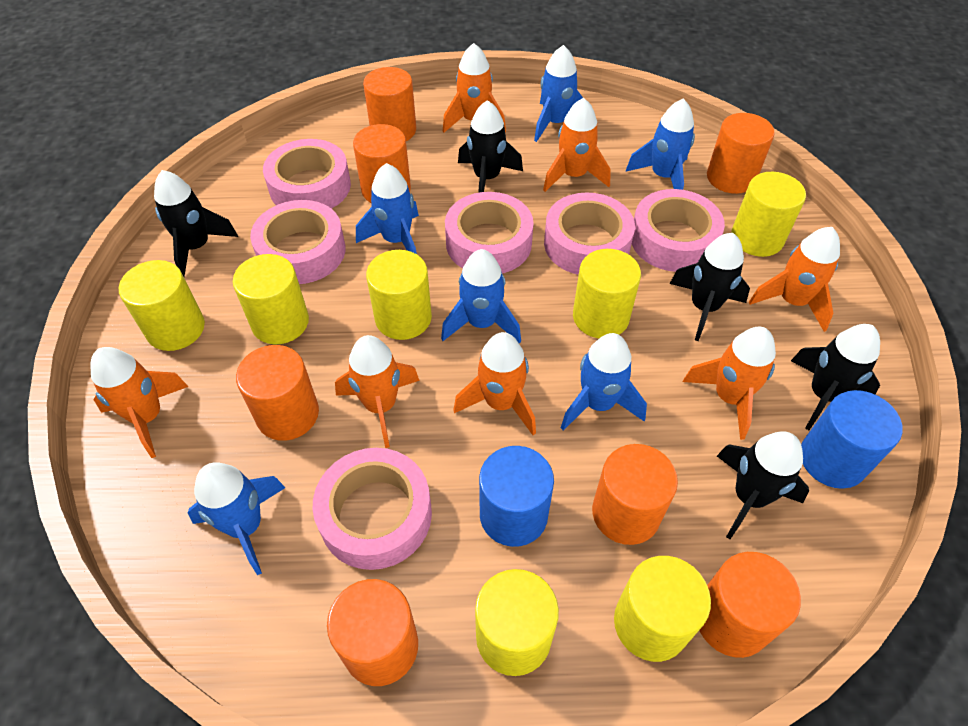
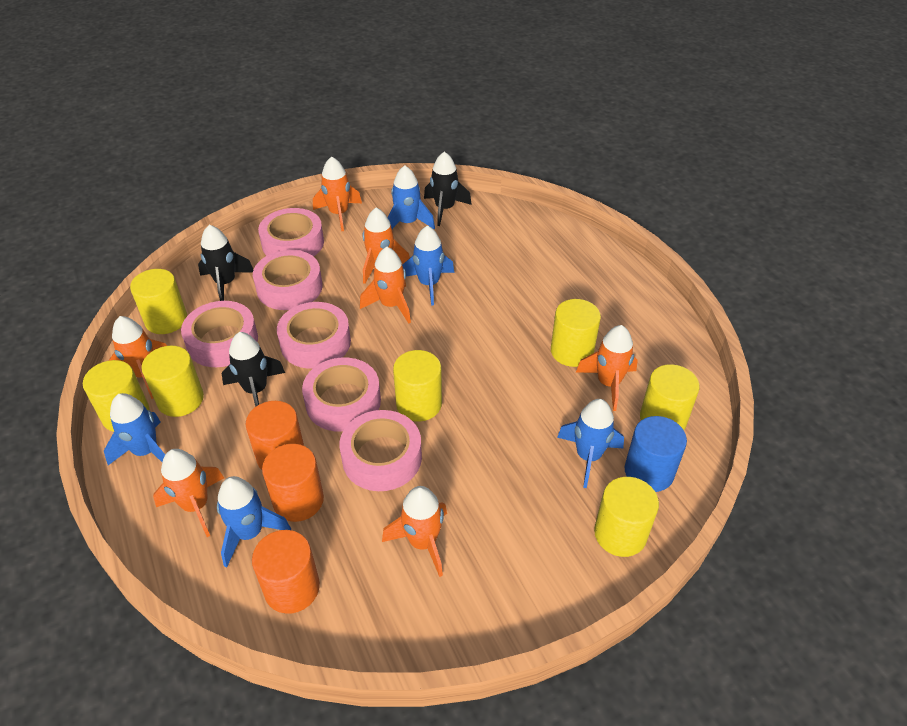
black rocket: 5 -> 3
blue cylinder: 2 -> 1
blue rocket: 6 -> 5
orange cylinder: 7 -> 3

